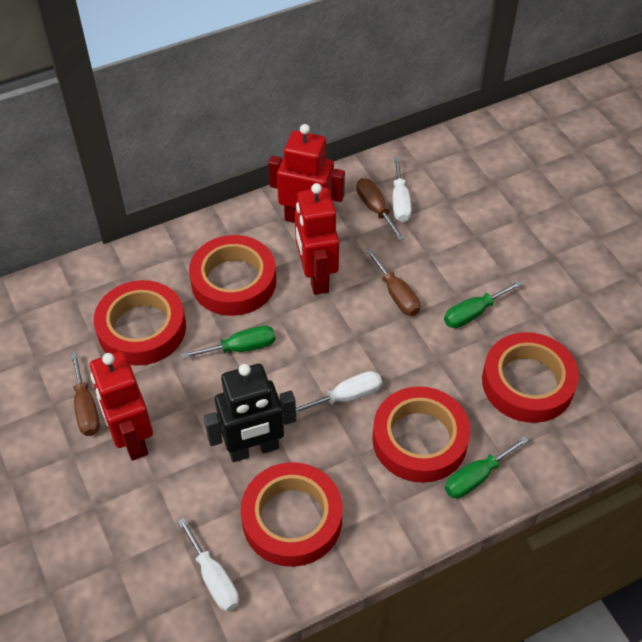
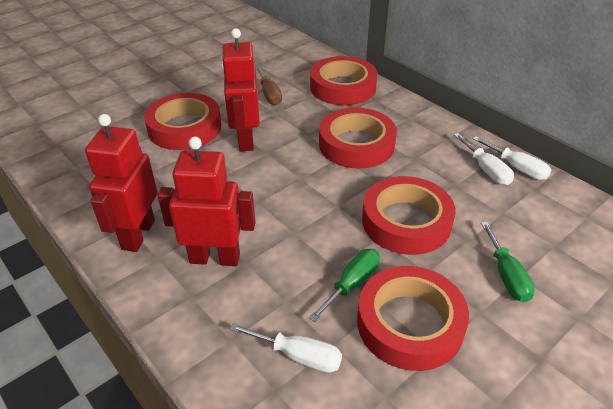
black robot: 1 -> 0
brown screwdriver: 3 -> 1
green screwdriver: 3 -> 2

